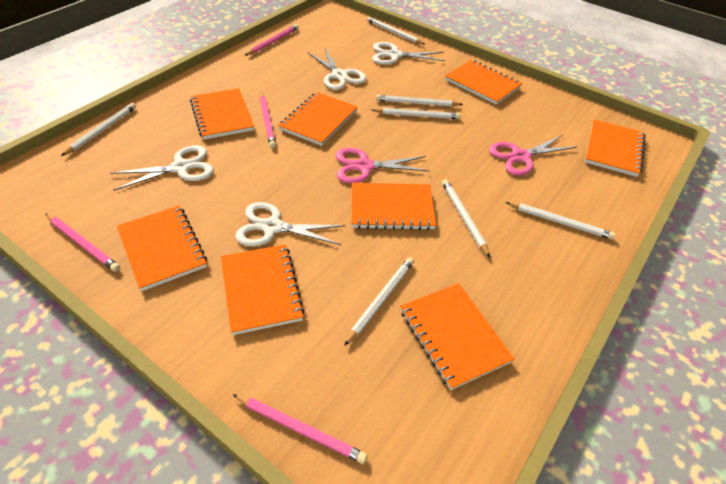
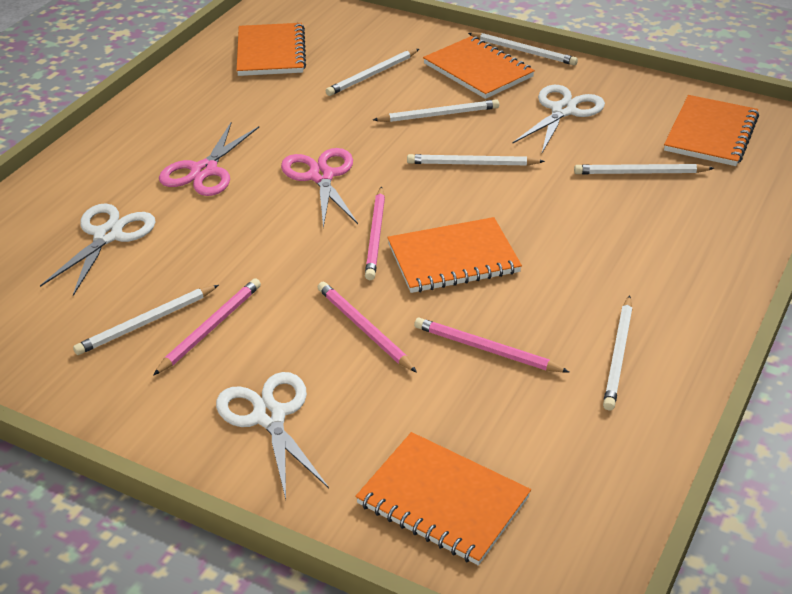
orange notebook: 8 -> 5
white scissors: 4 -> 3

